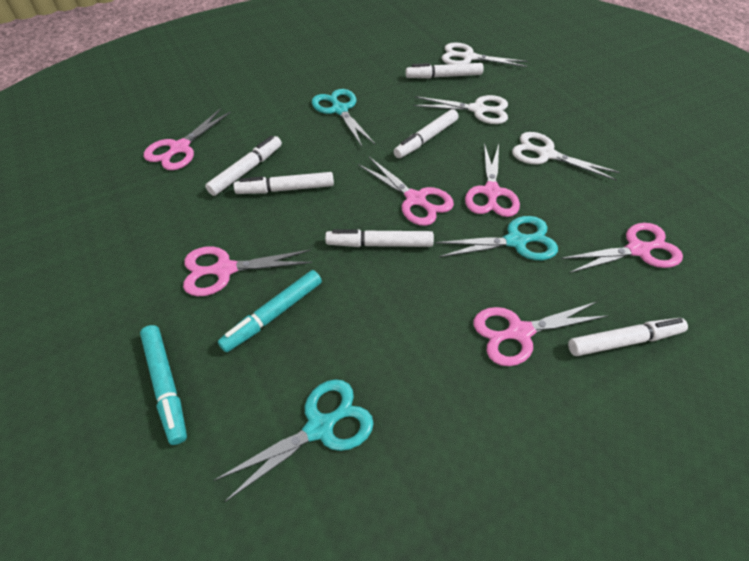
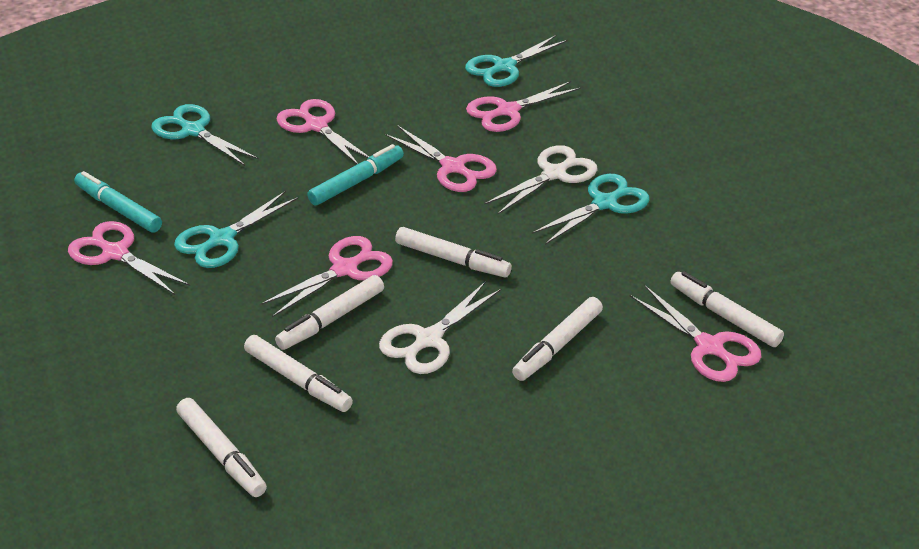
turquoise scissors: 3 -> 4
white scissors: 3 -> 2

